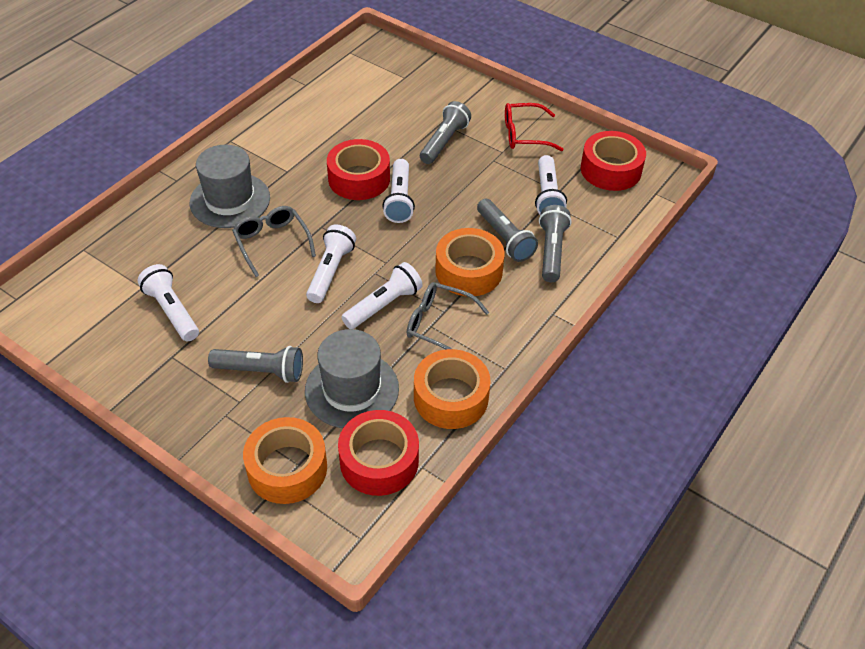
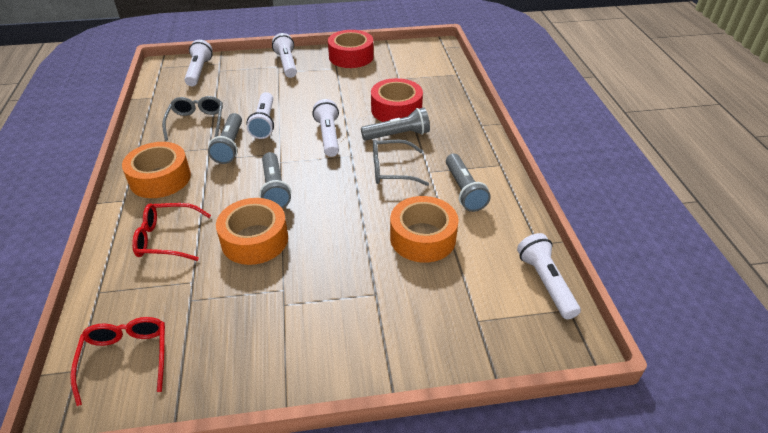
grey hat: 2 -> 0
red glasses: 1 -> 2
red tape: 3 -> 2

